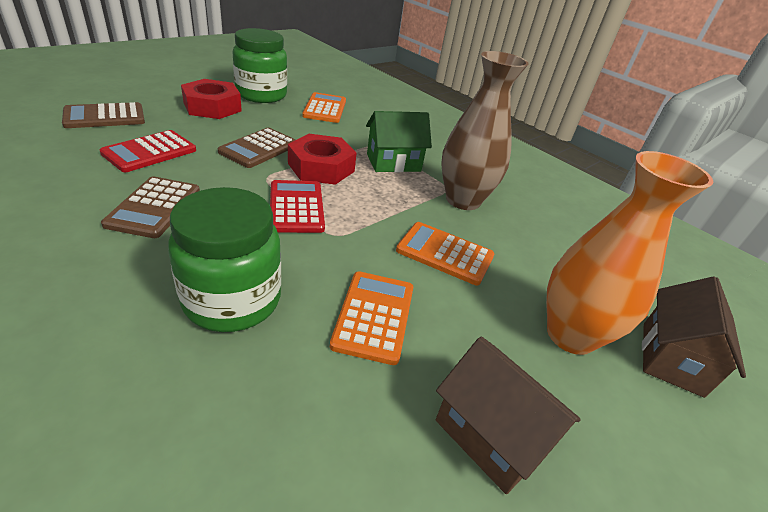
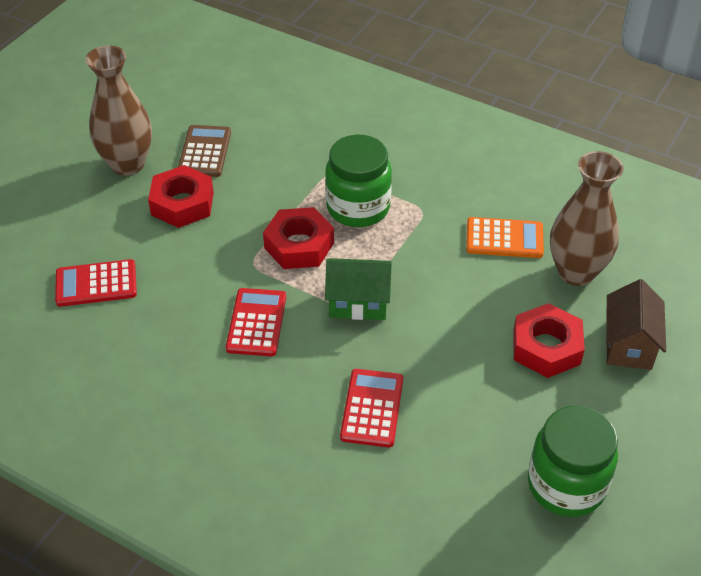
brown calculator: 3 -> 1
brown house: 2 -> 1
brown vase: 1 -> 2
orange calculator: 3 -> 1
orange vase: 1 -> 0
red calculator: 2 -> 3
red nut: 2 -> 3

